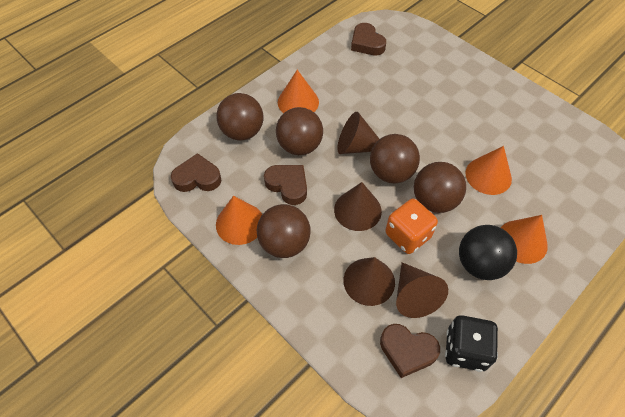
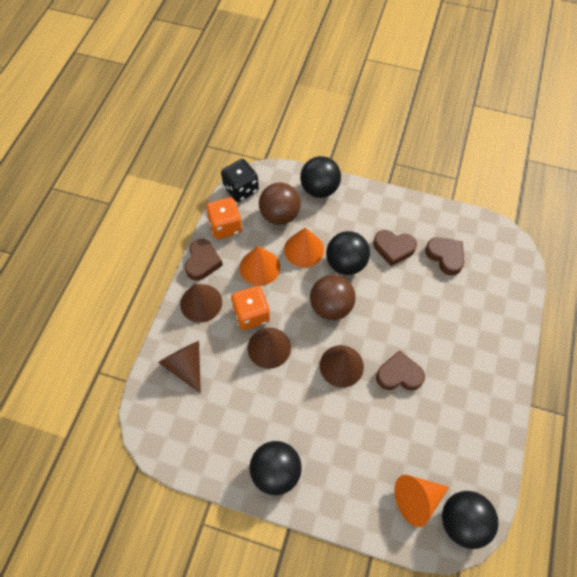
black ball: 1 -> 4
brown ball: 5 -> 2
orange cone: 4 -> 3
orange dice: 1 -> 2

